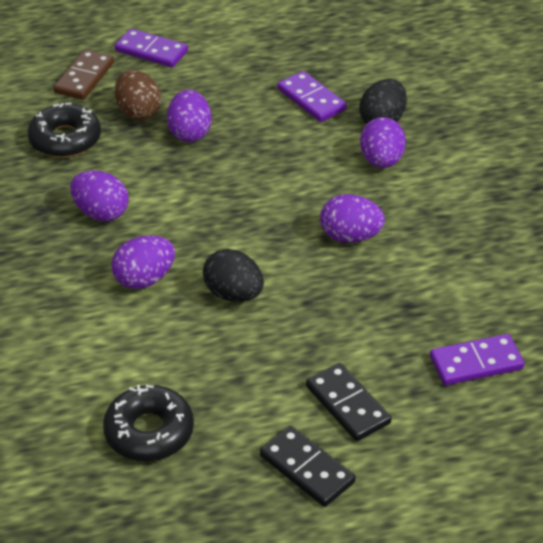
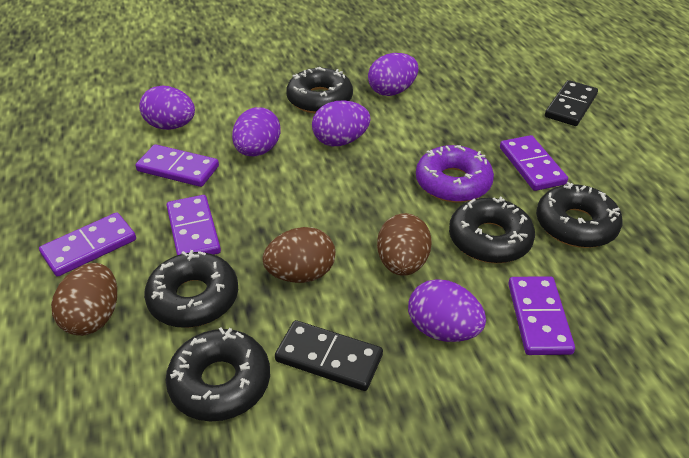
black donut: 2 -> 5
black egg: 2 -> 0
brown domino: 1 -> 0
brown egg: 1 -> 3
purple domino: 3 -> 5
purple donut: 0 -> 1

